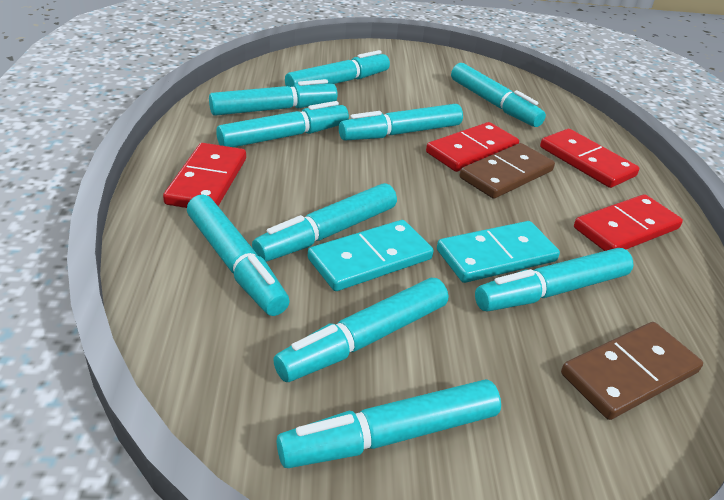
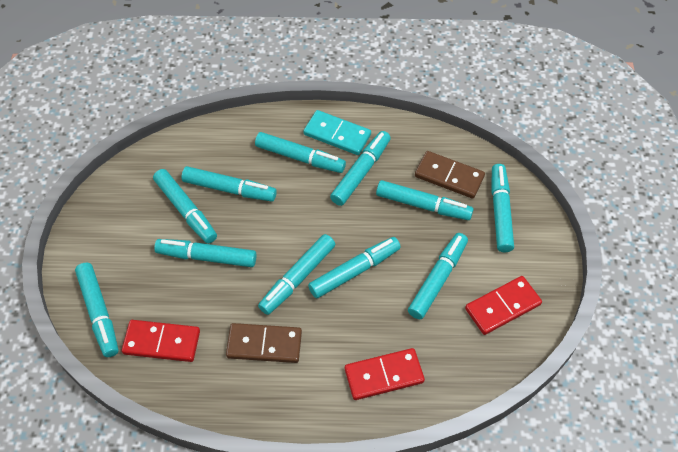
red domino: 4 -> 3
turquoise domino: 2 -> 1
turquoise marker: 10 -> 11

